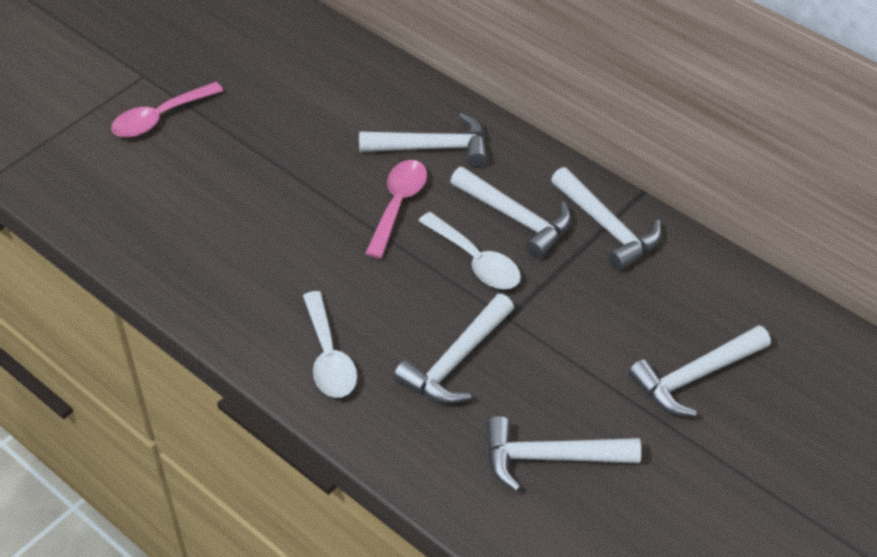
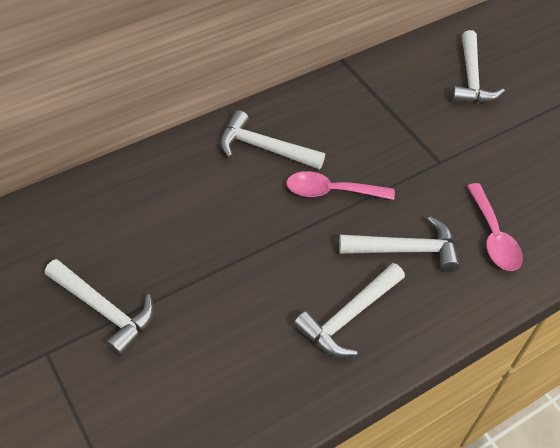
white hammer: 6 -> 5
white spoon: 2 -> 0

